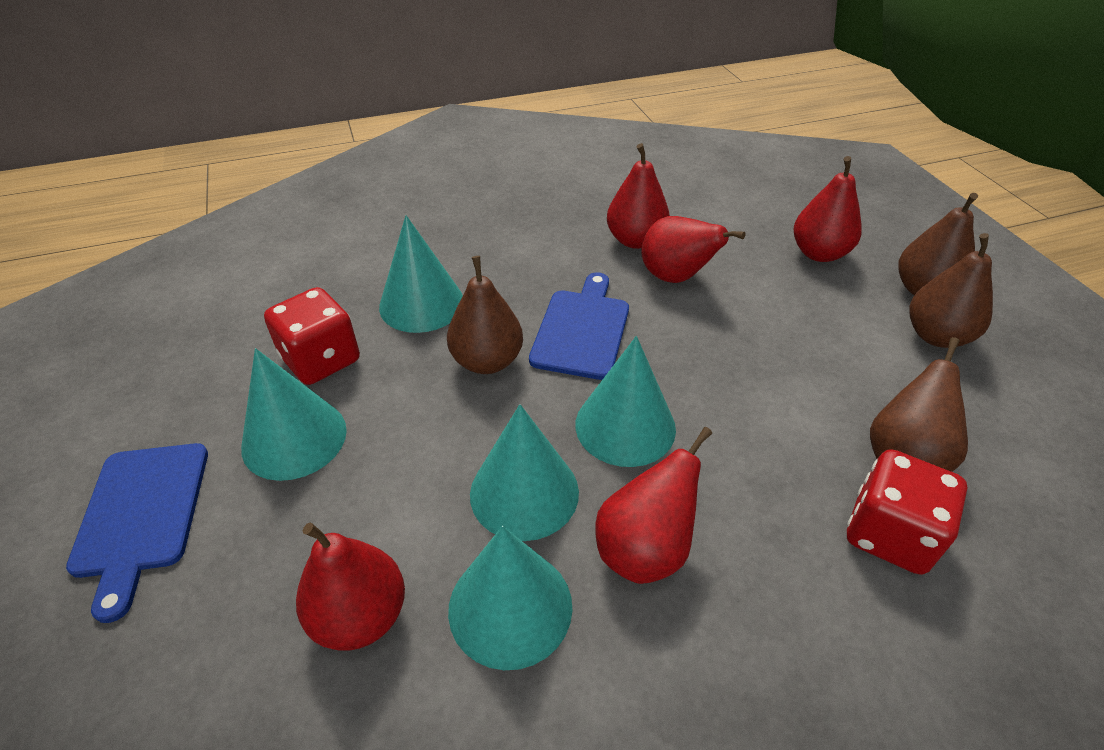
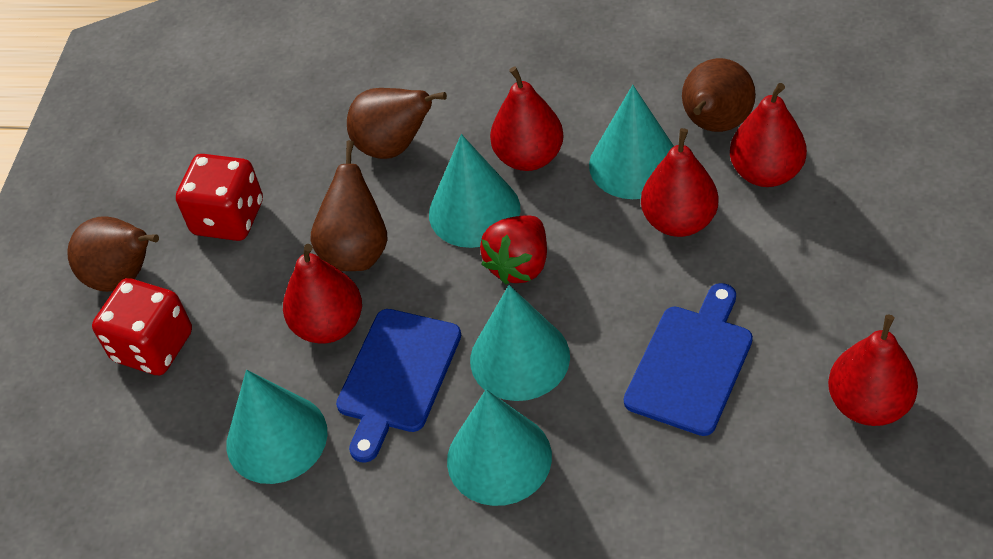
red strawberry: 0 -> 1

